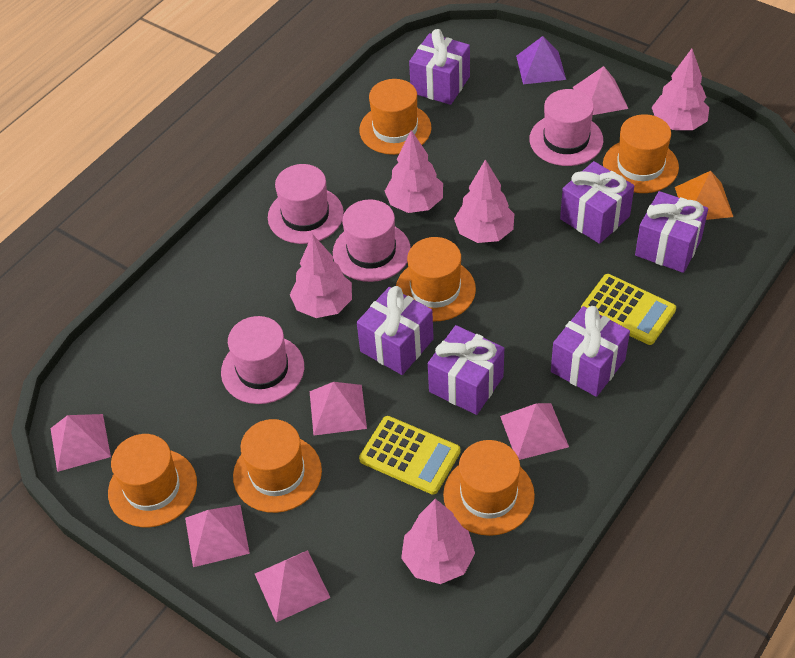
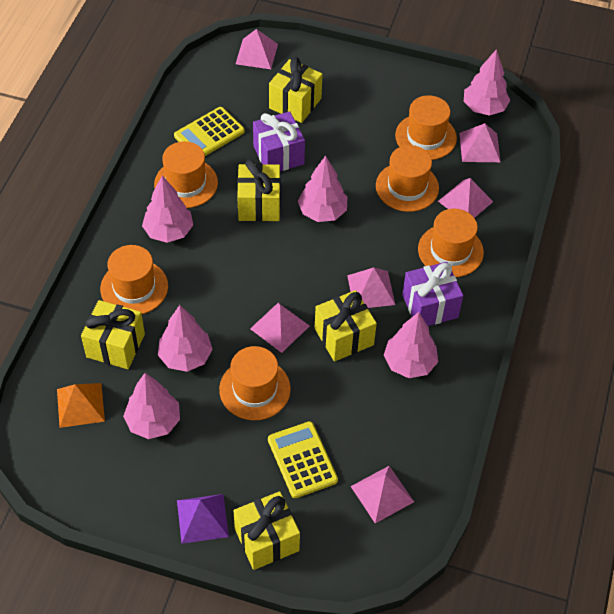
pink hat: 4 -> 0
pink tree: 5 -> 6
purple gift: 6 -> 2
yellow gift: 0 -> 5

